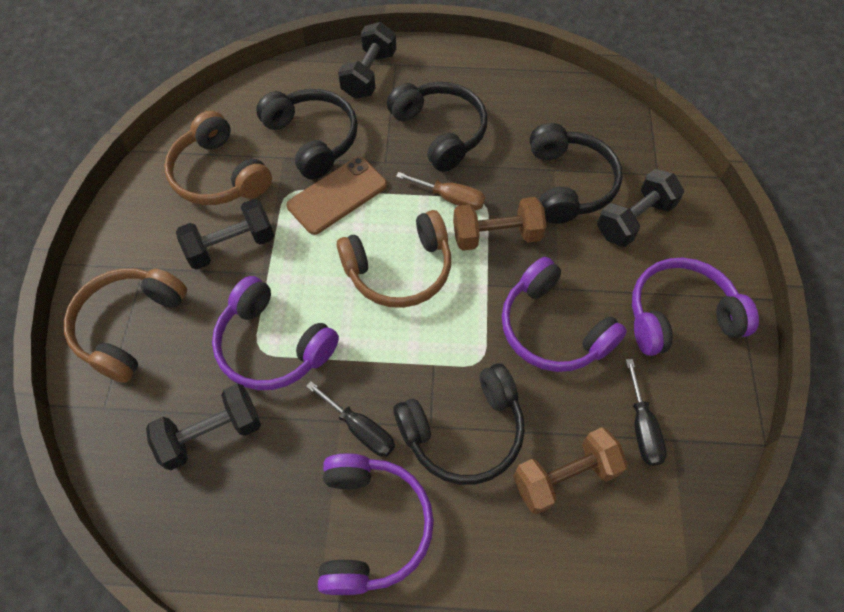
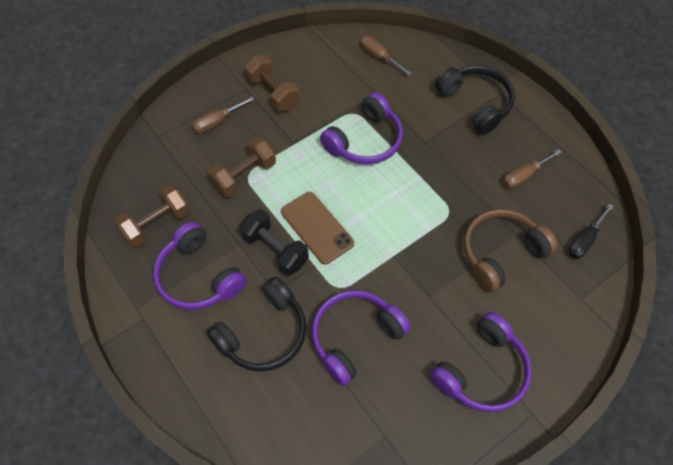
black dumbbell: 4 -> 1
black headphones: 4 -> 2
black screwdriver: 2 -> 1
brown dumbbell: 2 -> 3
brown headphones: 3 -> 1
brown screwdriver: 1 -> 3

